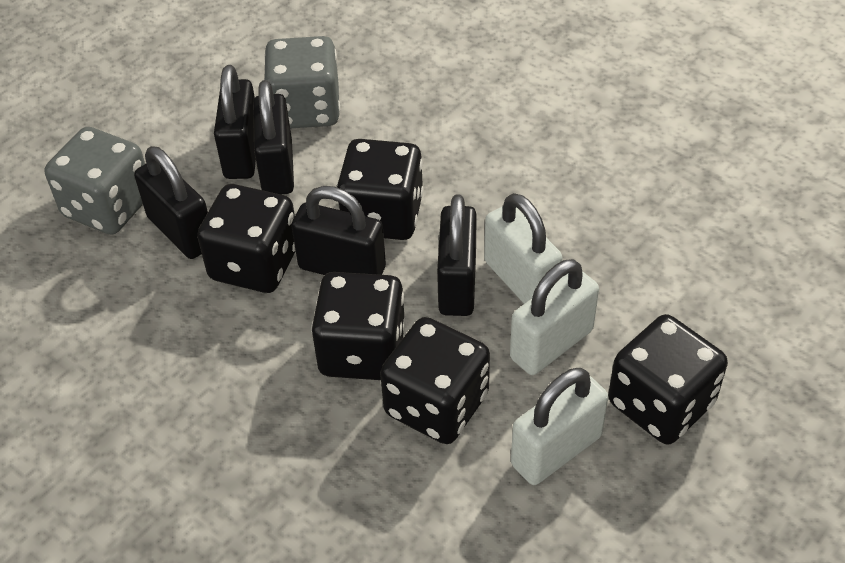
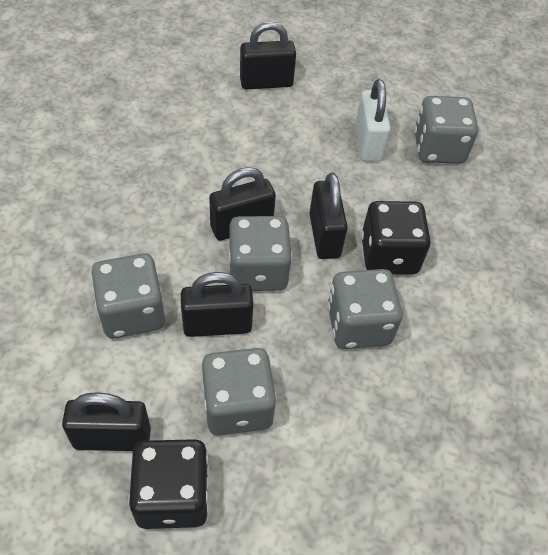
black dice: 5 -> 2
grey dice: 2 -> 5
white padlock: 3 -> 1

